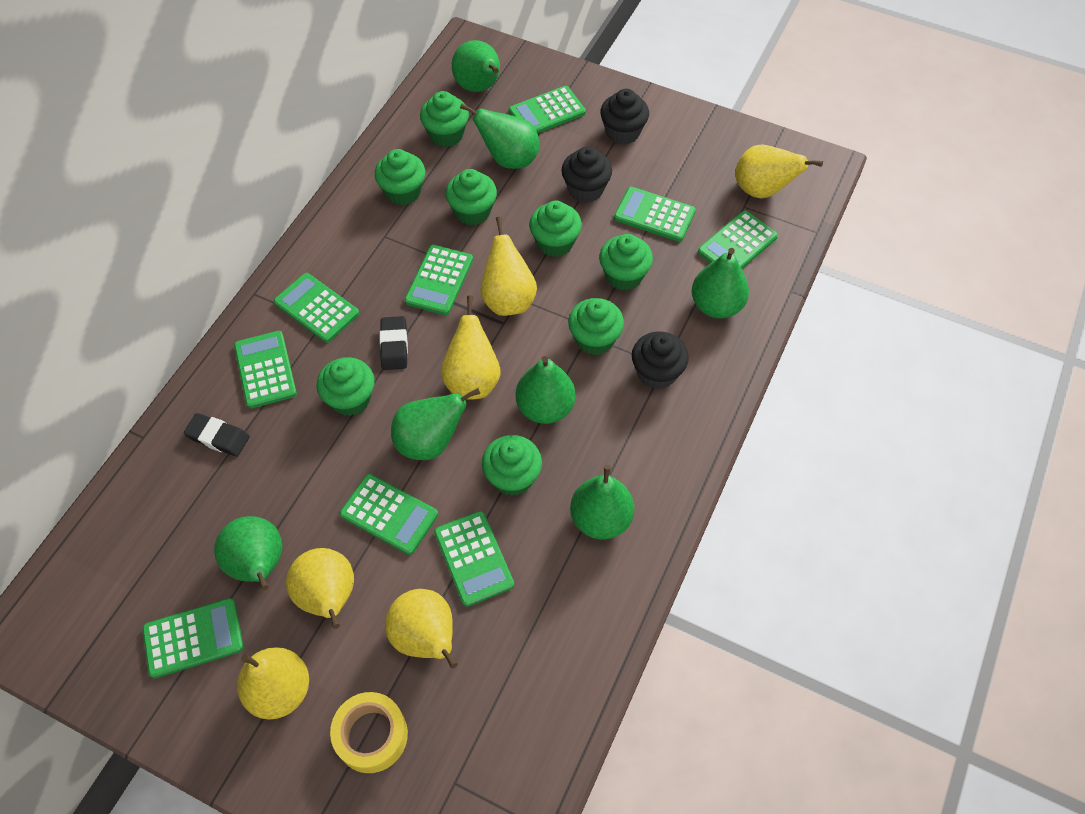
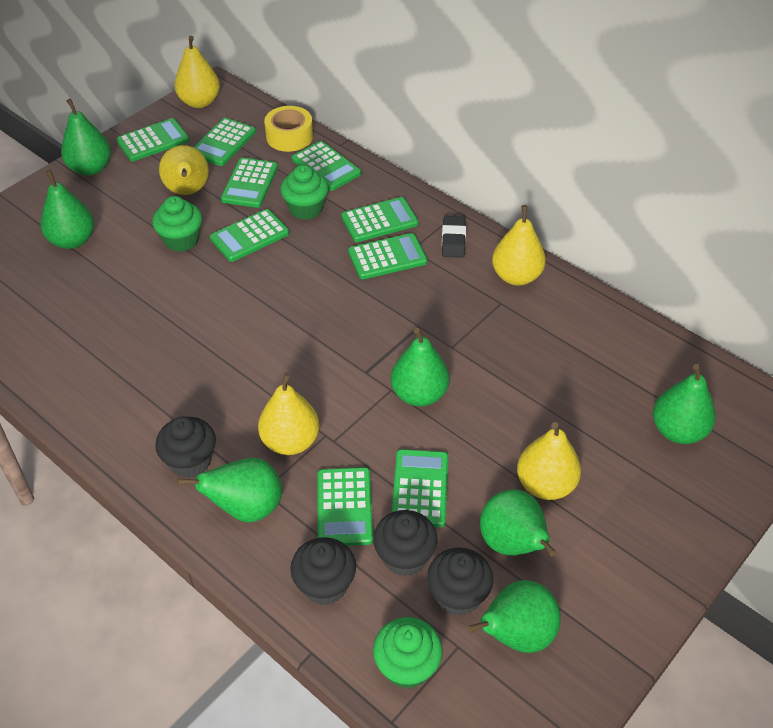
black cupcake: 3 -> 4
black eraser: 2 -> 1
green cupcake: 8 -> 3
yellow pear: 6 -> 5

